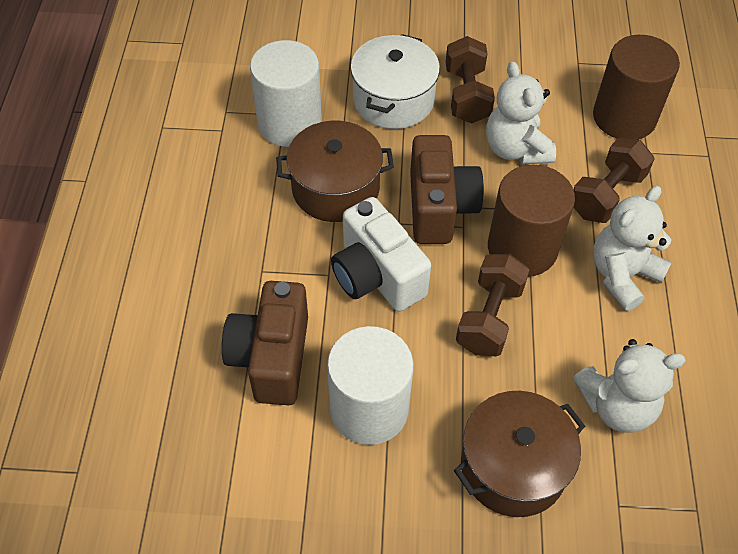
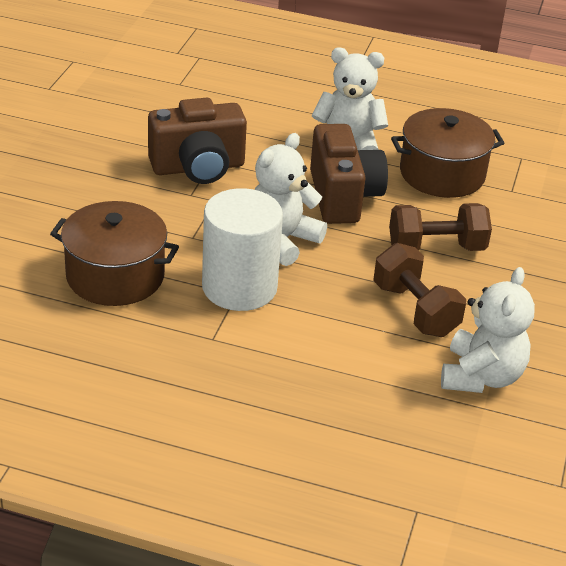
brown cylinder: 2 -> 0
brown dumbbell: 3 -> 2
white camera: 1 -> 0
white cylinder: 2 -> 1
white pot: 1 -> 0

